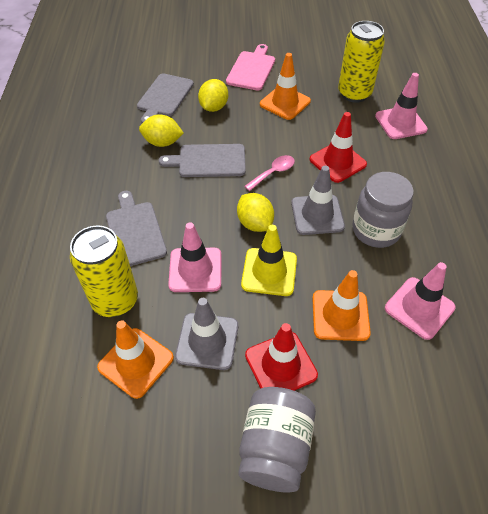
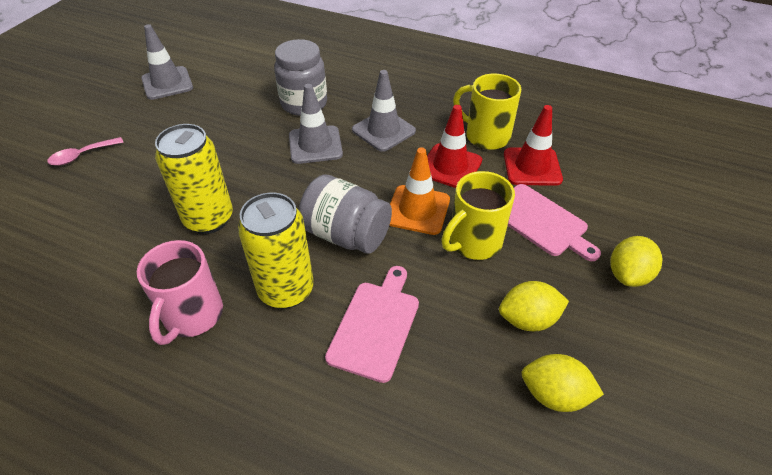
grey cutting board: 3 -> 0
grey traffic cone: 2 -> 3
orange traffic cone: 3 -> 1
pink cutting board: 1 -> 2
pink mug: 0 -> 1
pink traffic cone: 3 -> 0
yellow mug: 0 -> 2
yellow traffic cone: 1 -> 0

